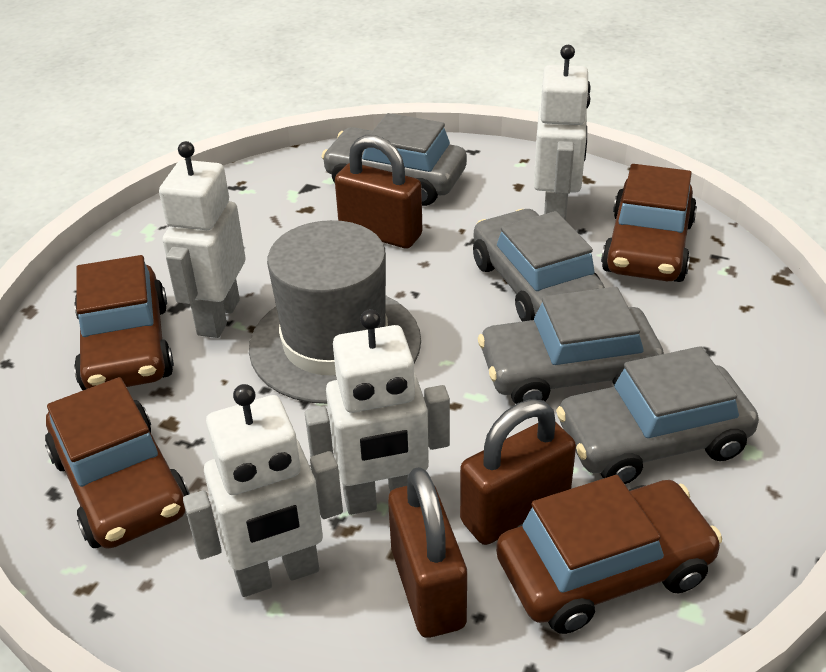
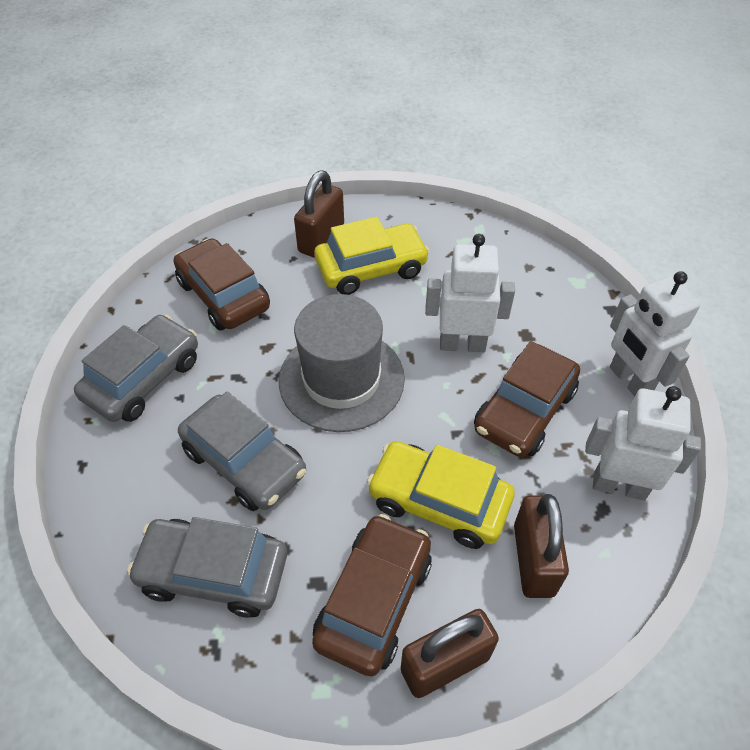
brown car: 4 -> 3
grey car: 4 -> 3
white robot: 4 -> 3
yellow car: 0 -> 2

